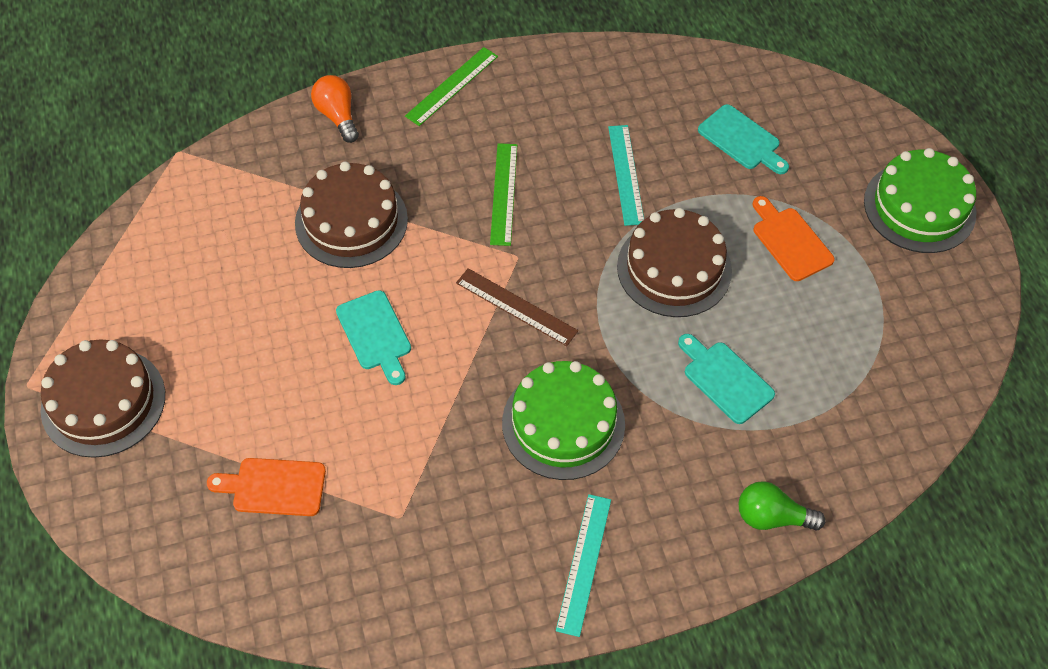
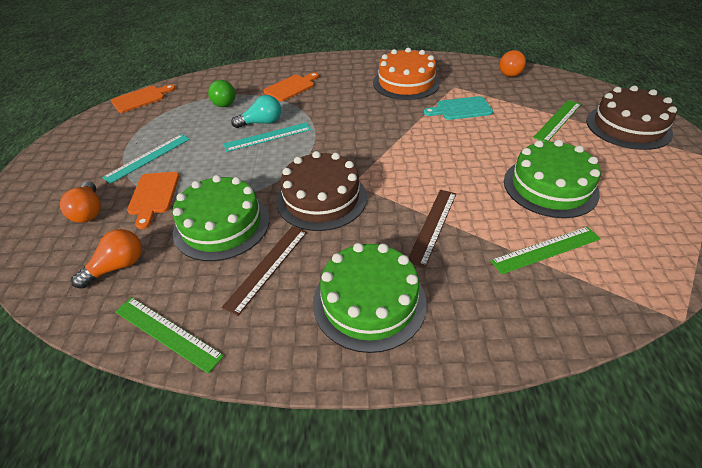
brown cake: 3 -> 2
brown ruler: 1 -> 2
green cake: 2 -> 3
green ruler: 2 -> 3
orange cake: 0 -> 1
orange cutting board: 2 -> 3
orange light bulb: 1 -> 3
turquoise cutting board: 3 -> 1
turquoise light bulb: 0 -> 1

